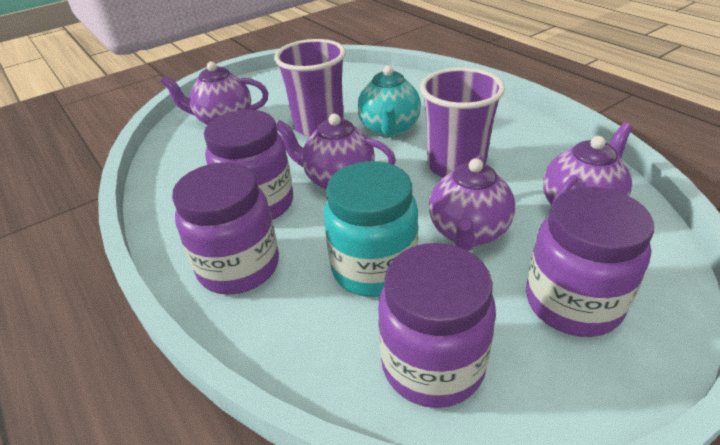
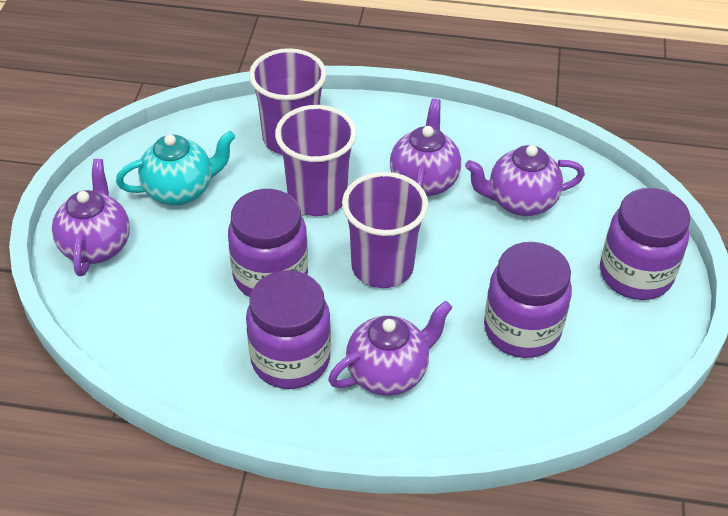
purple cup: 2 -> 3
turquoise jar: 1 -> 0

